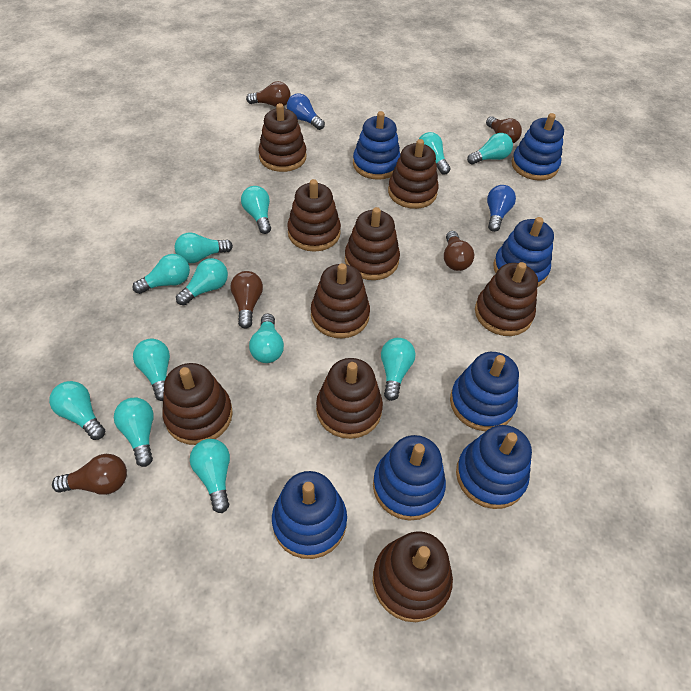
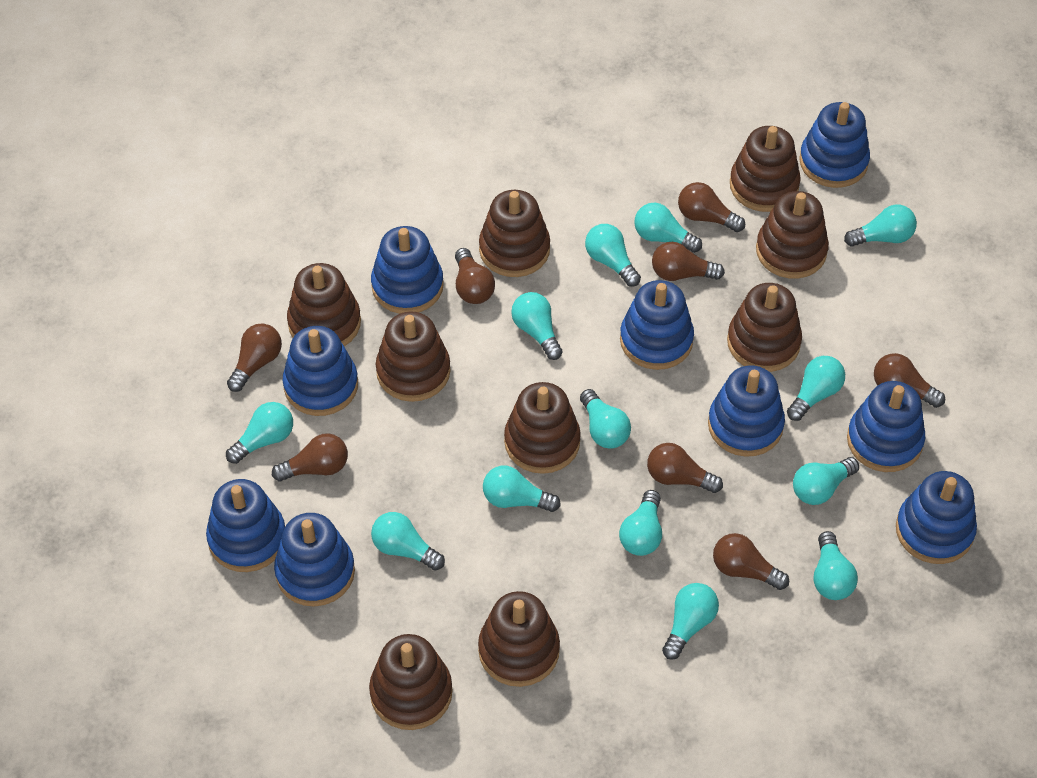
blue light bulb: 2 -> 0
blue stacking toy: 7 -> 9
brown light bulb: 5 -> 8
turquoise light bulb: 12 -> 13

